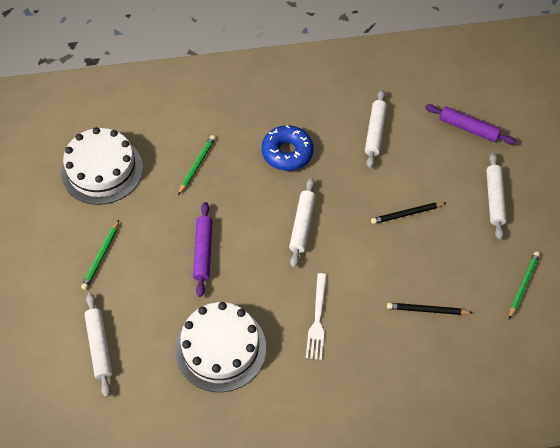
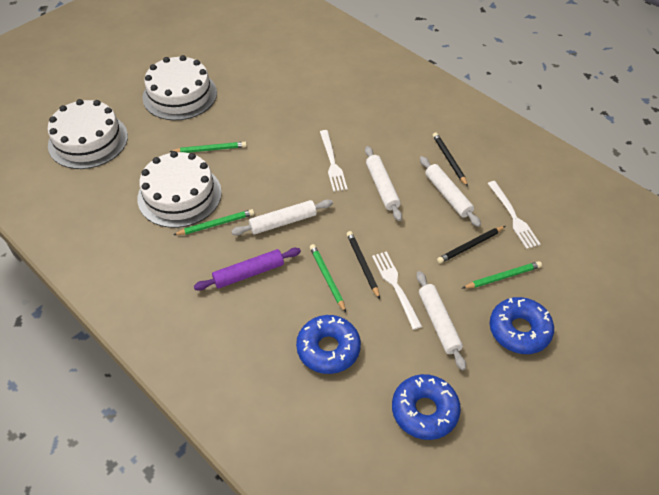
black pencil: 2 -> 3
blue donut: 1 -> 3
green pencil: 3 -> 4
purple rolling pin: 2 -> 1
white cake: 2 -> 3
white fork: 1 -> 3

